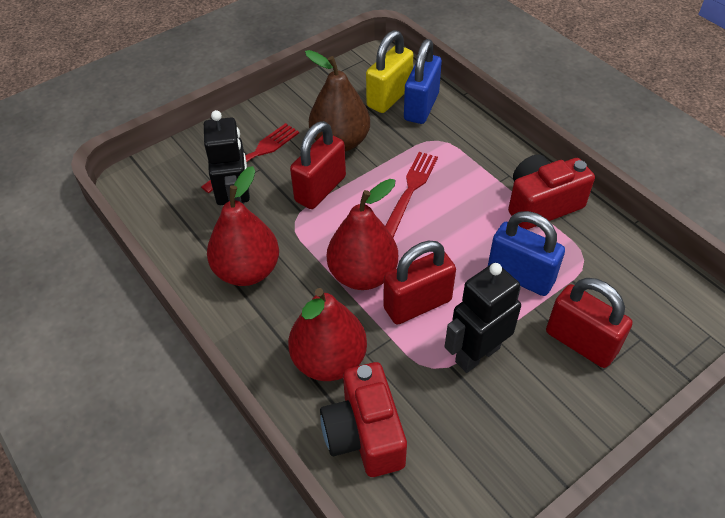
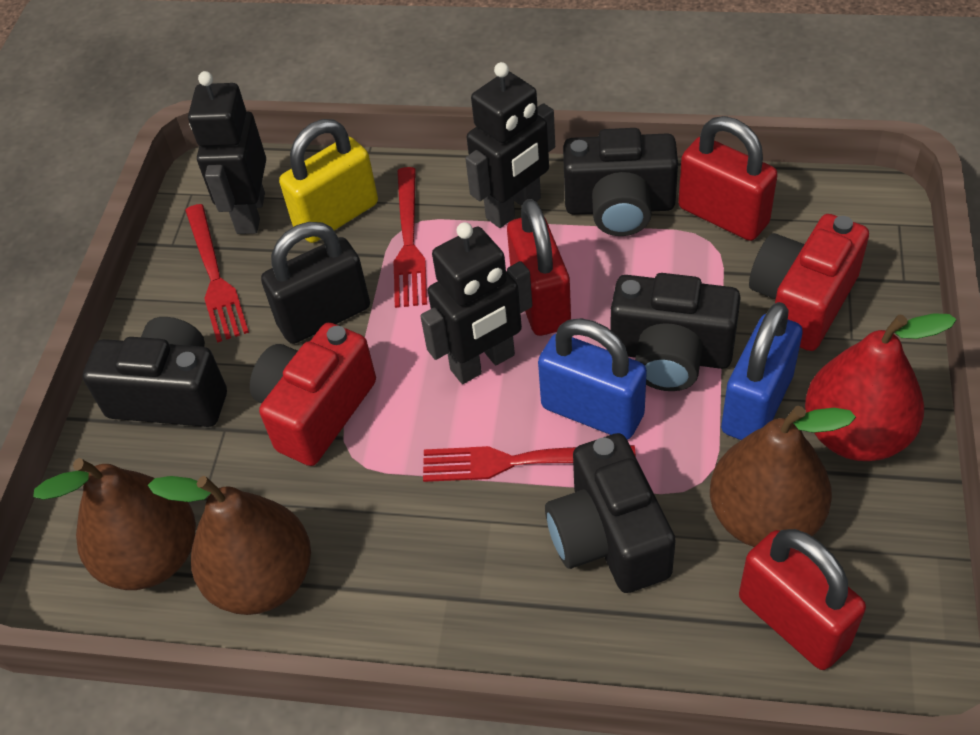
black camera: 0 -> 4
black padlock: 0 -> 1
black robot: 2 -> 3
brown pear: 1 -> 3
red fork: 2 -> 3
red pear: 3 -> 1

